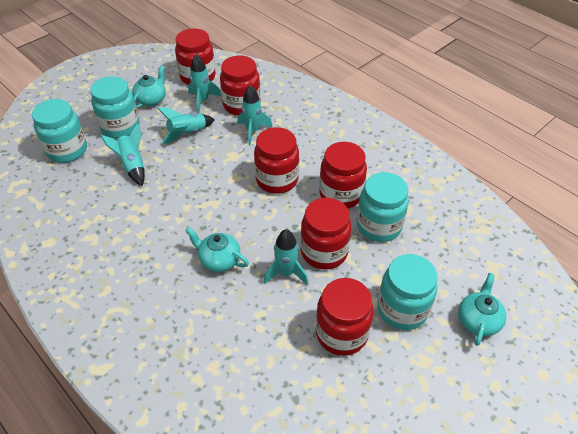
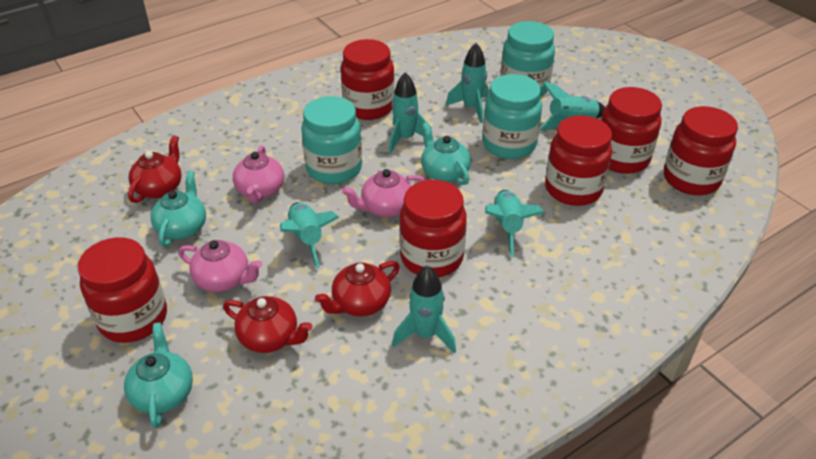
pink teapot: 0 -> 3
red teapot: 0 -> 3
turquoise jar: 4 -> 3
turquoise rocket: 5 -> 6

